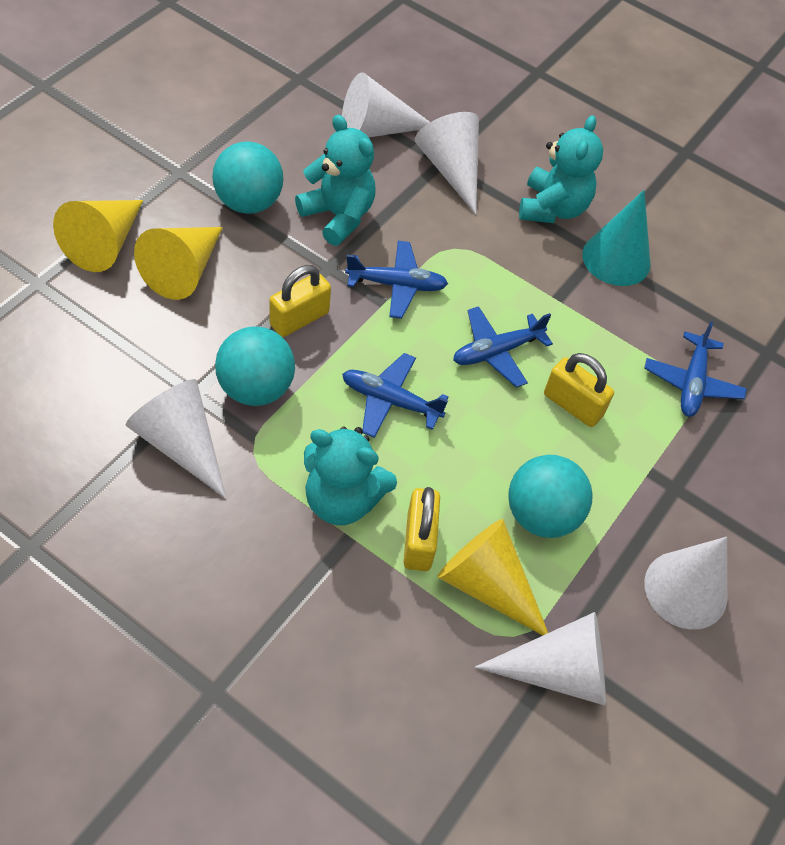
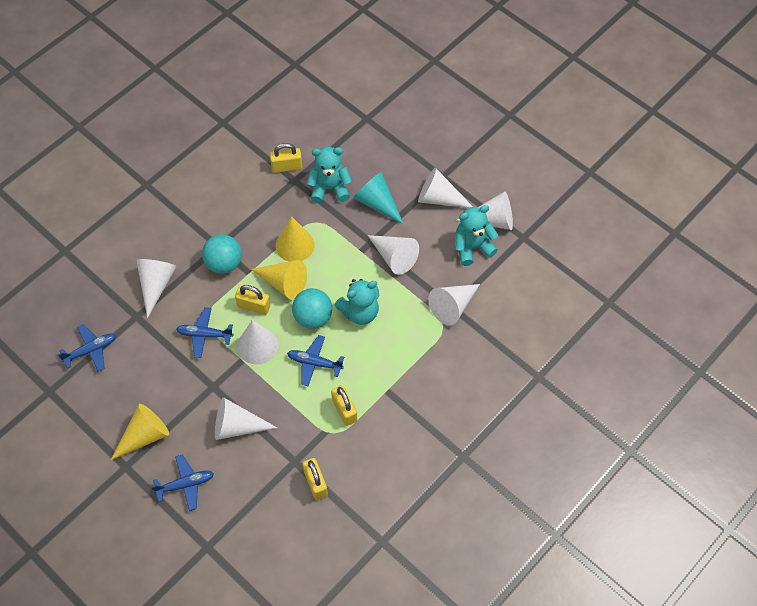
turquoise ball: 3 -> 2
white cone: 5 -> 7
yellow padlock: 3 -> 4

